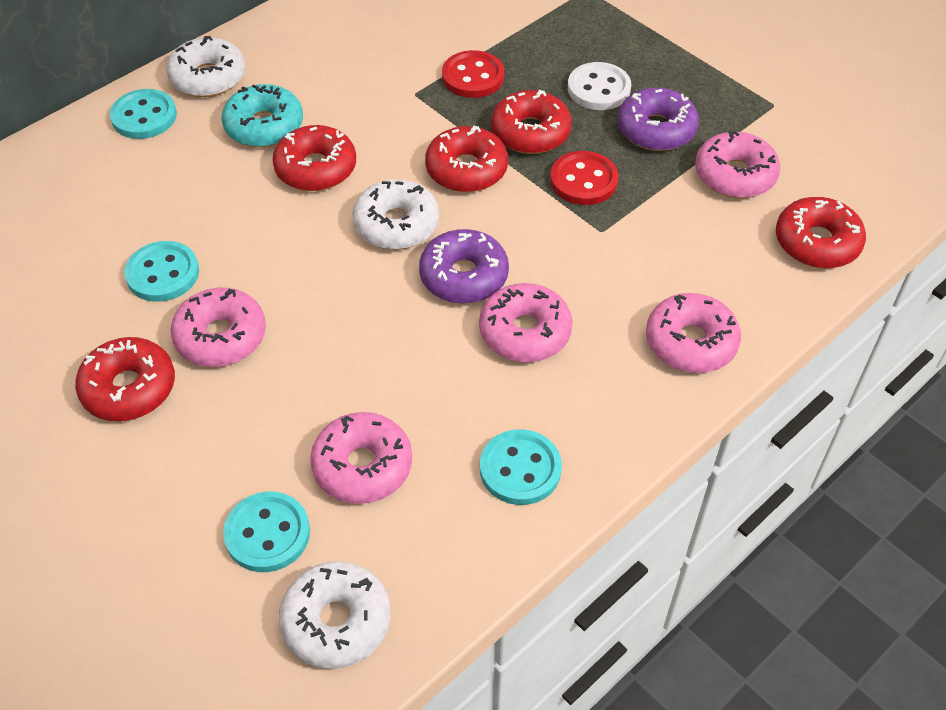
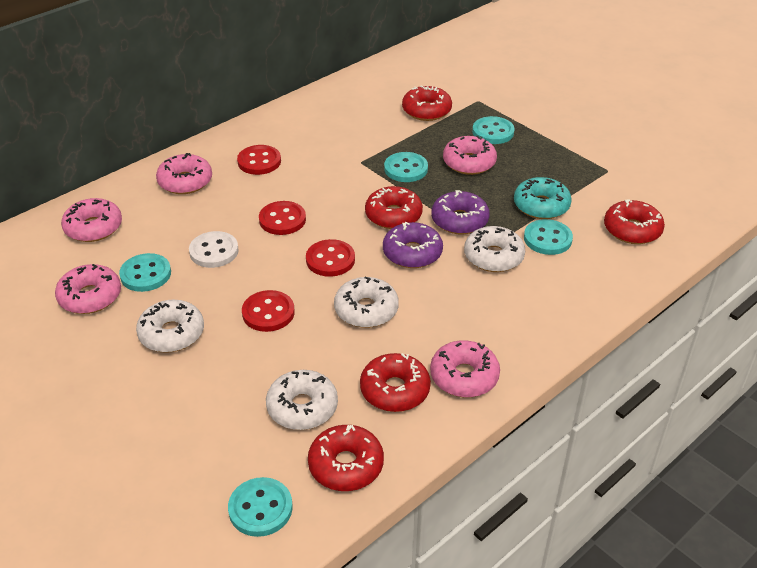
red button: 2 -> 4
turquoise button: 4 -> 5
white donut: 3 -> 4

